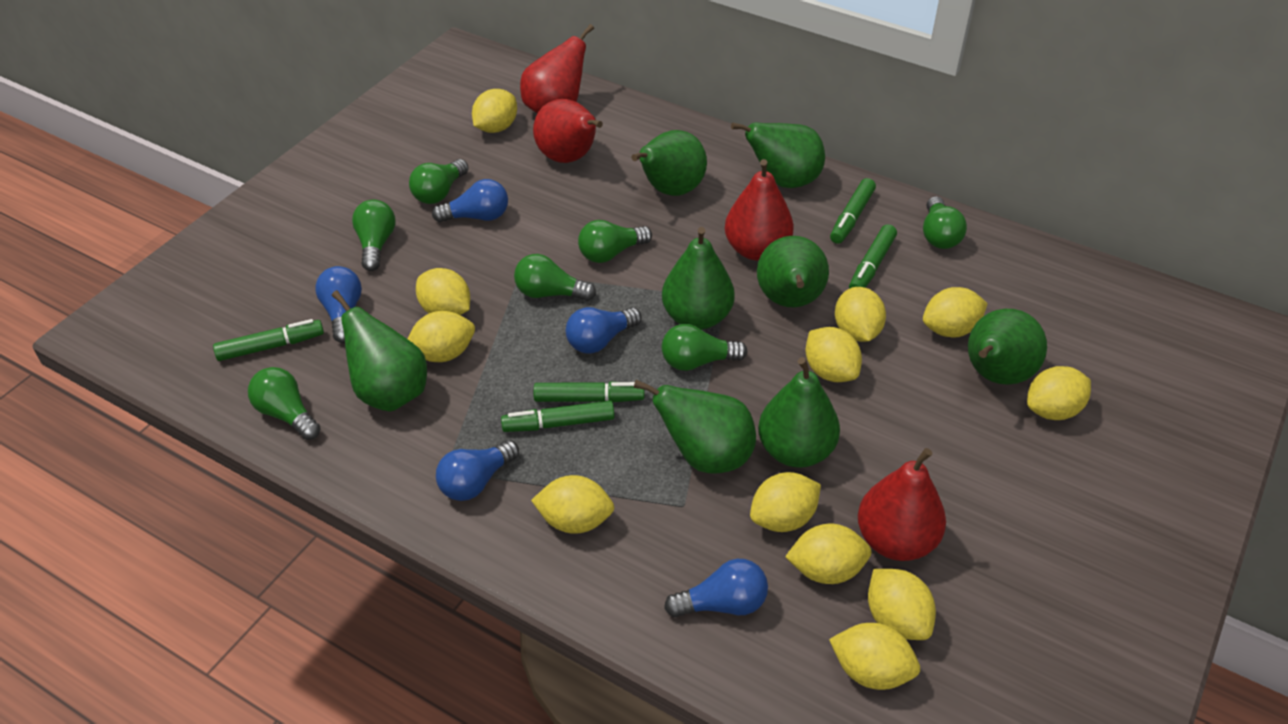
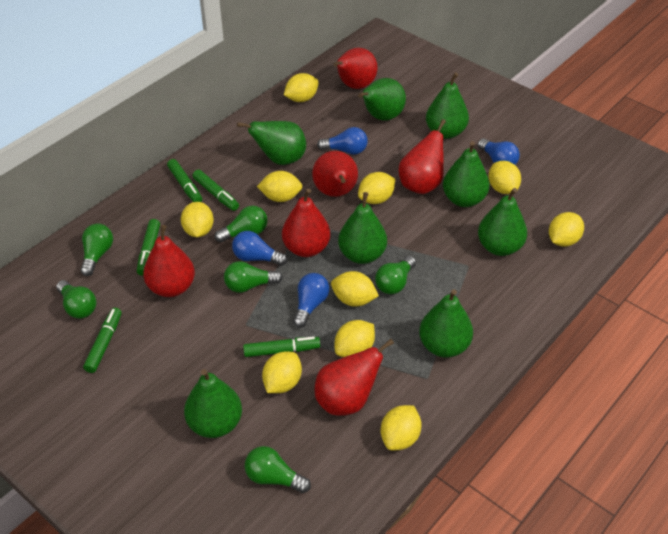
blue light bulb: 5 -> 4
green light bulb: 7 -> 6
red pear: 4 -> 6
yellow lemon: 12 -> 10

